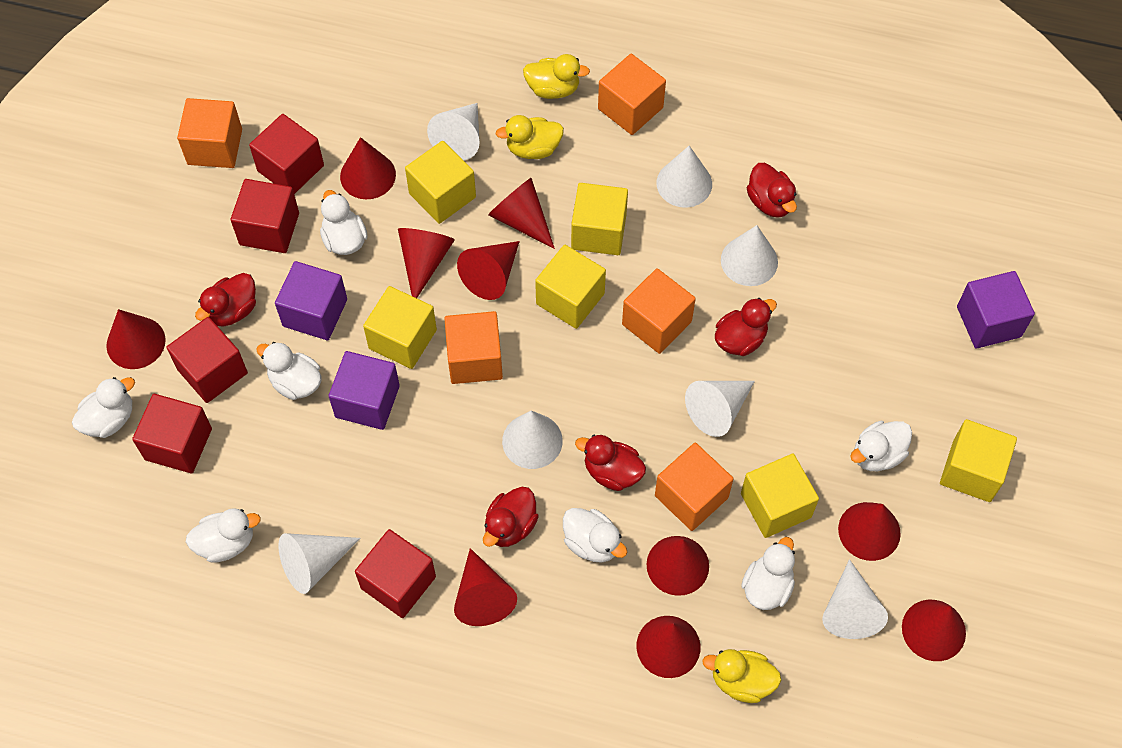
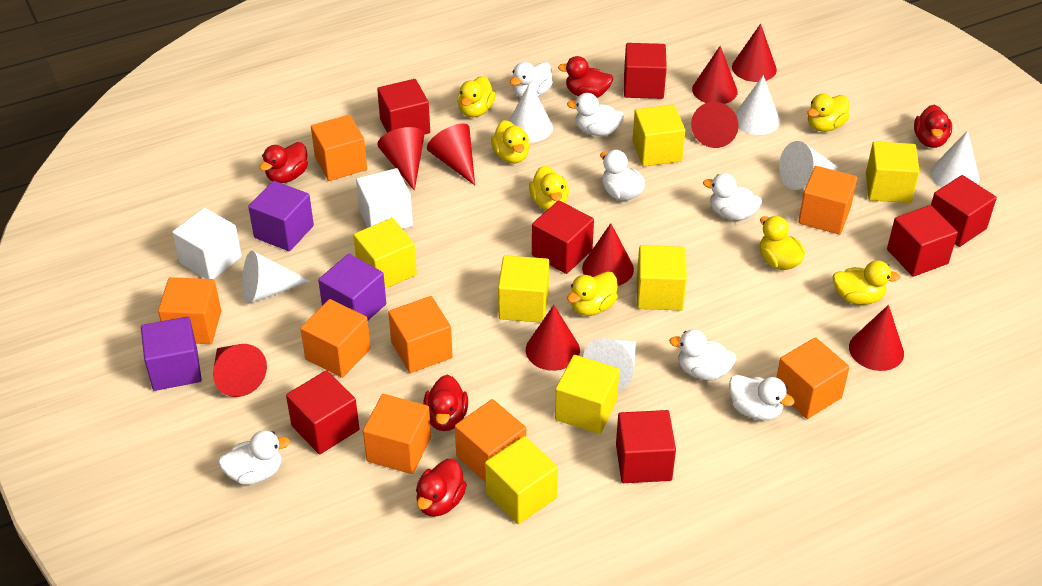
orange cube: 5 -> 8
red cone: 10 -> 9
red cube: 5 -> 7
white cone: 7 -> 6
white cube: 0 -> 2
yellow cube: 6 -> 7
yellow duck: 3 -> 7

